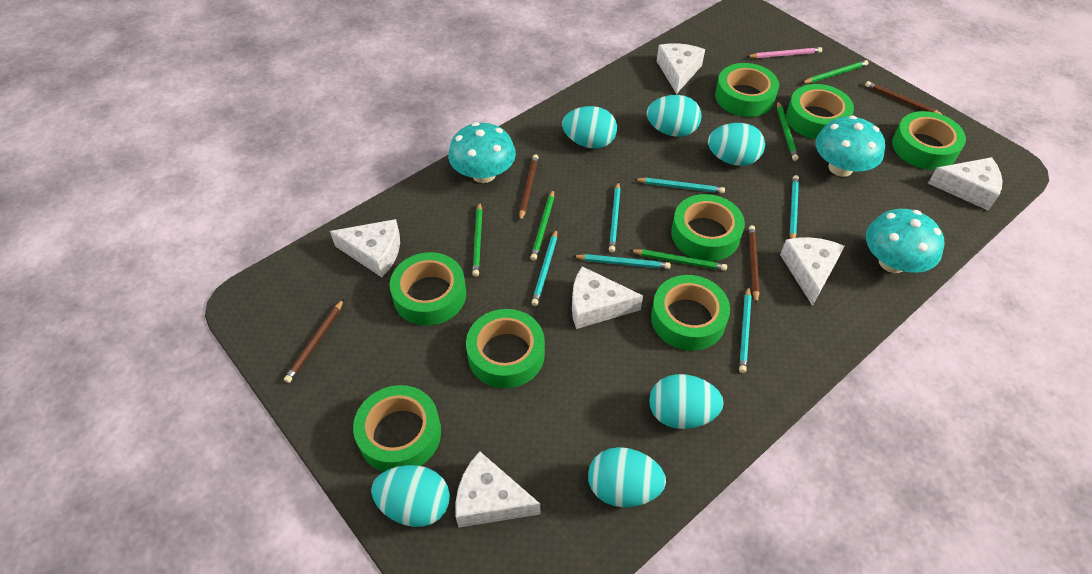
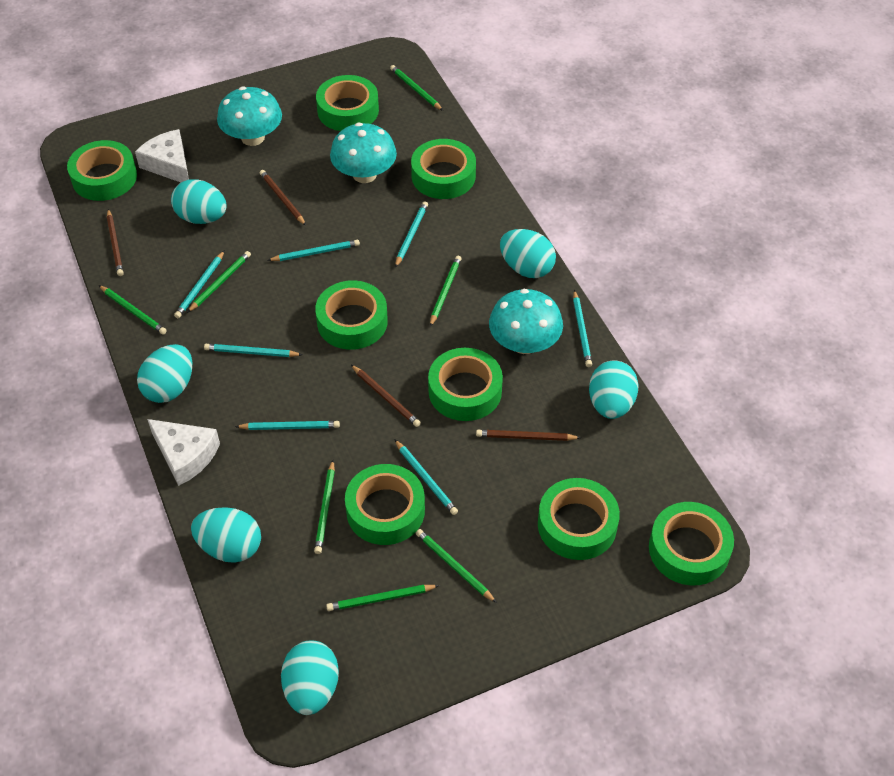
green pencil: 5 -> 7
pink pencil: 1 -> 0
turquoise pencil: 6 -> 7
white cheese: 6 -> 2

